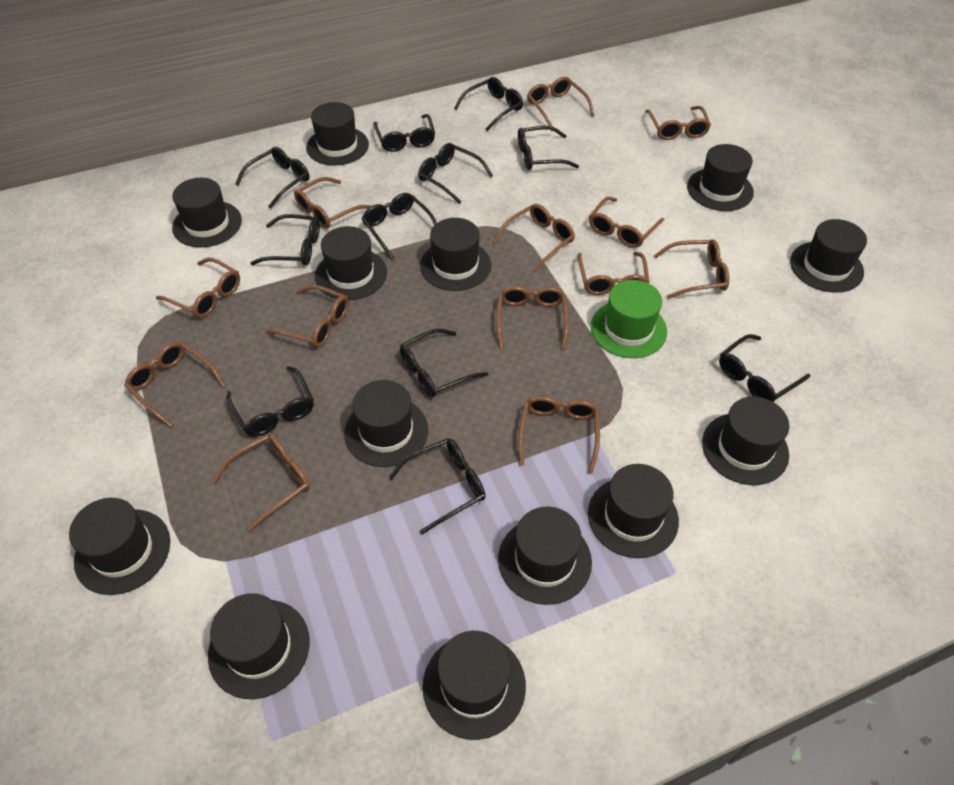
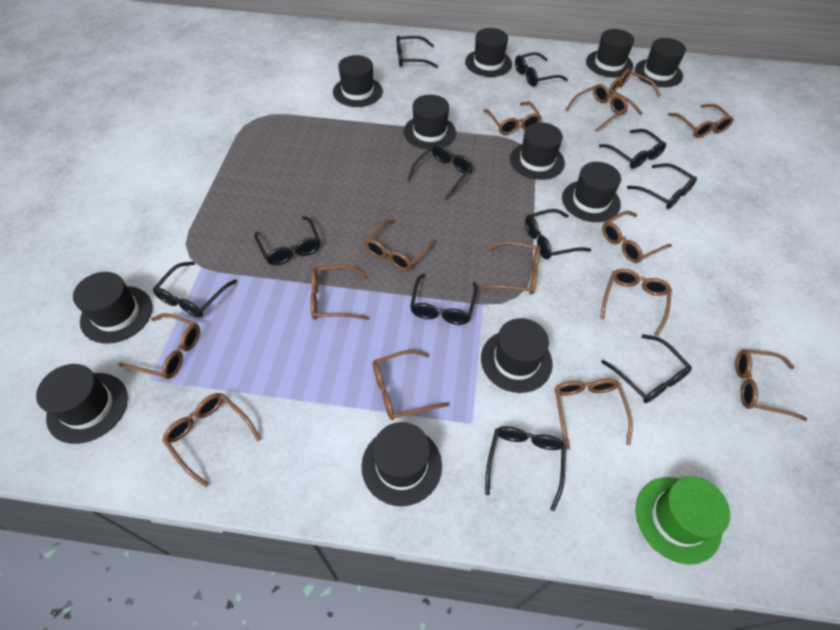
black hat: 13 -> 11
brown glasses: 13 -> 14

